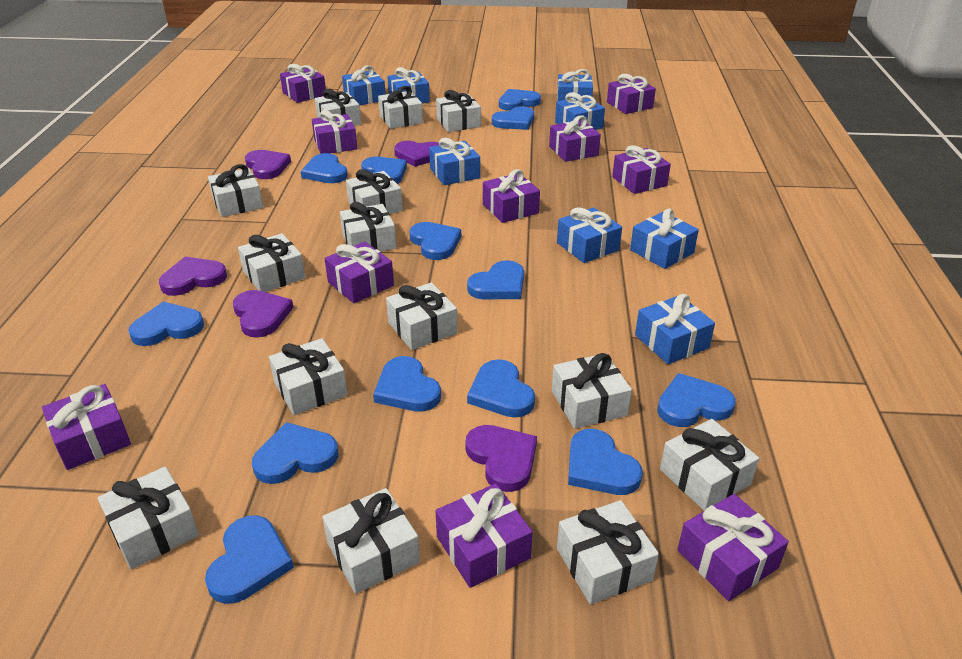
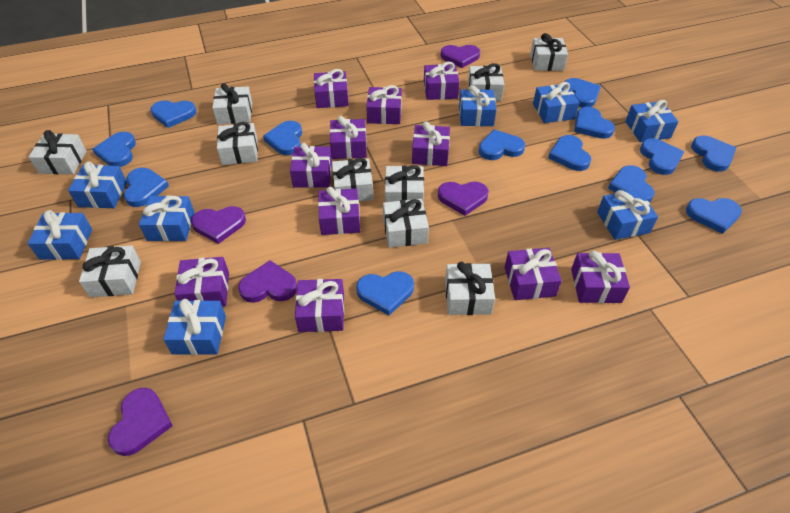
purple gift: 10 -> 11
white gift: 14 -> 10

